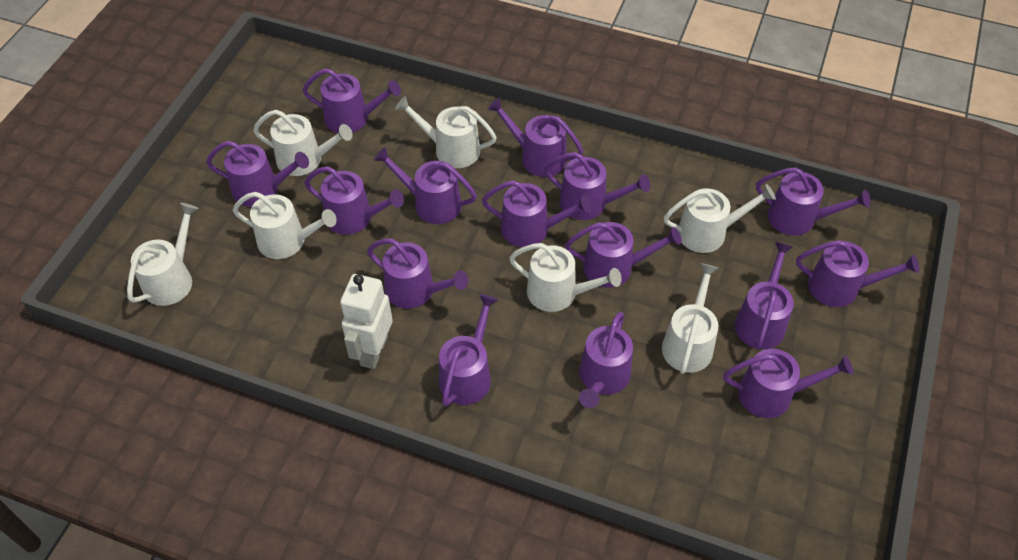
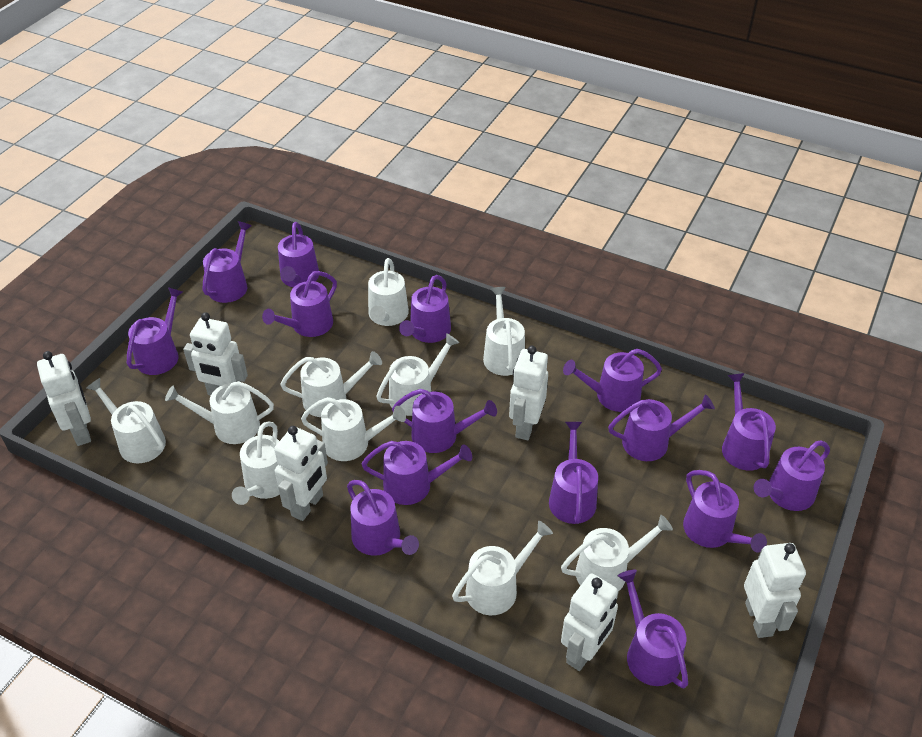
white robot: 1 -> 6
white watering can: 7 -> 10

